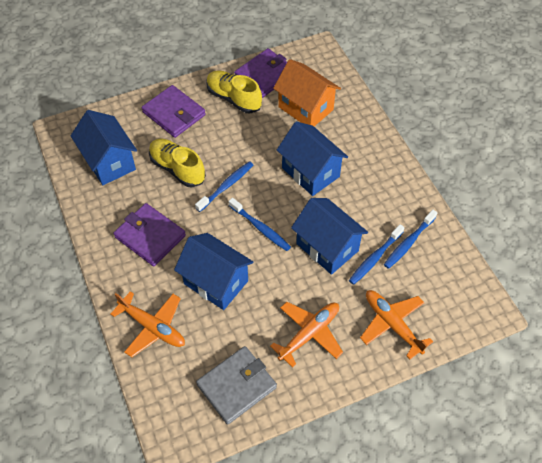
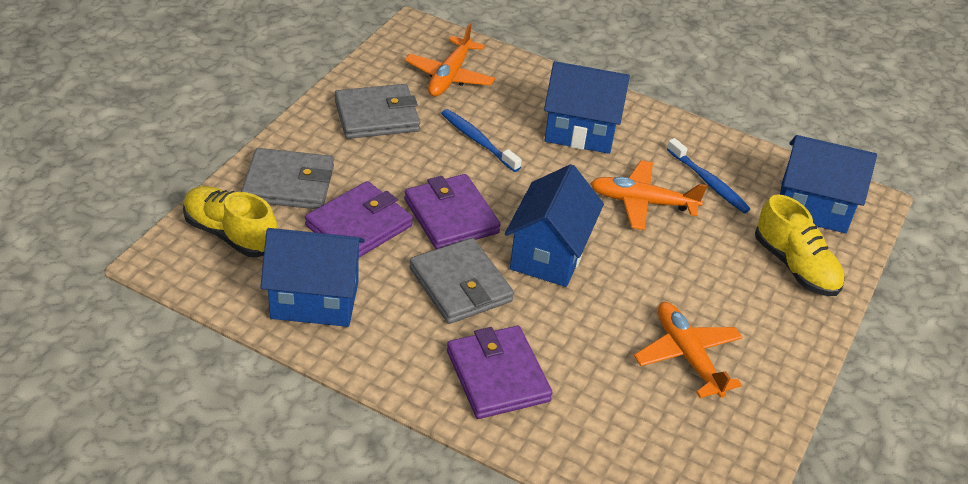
blue toothbrush: 4 -> 2
grey wallet: 1 -> 3
orange house: 1 -> 0

